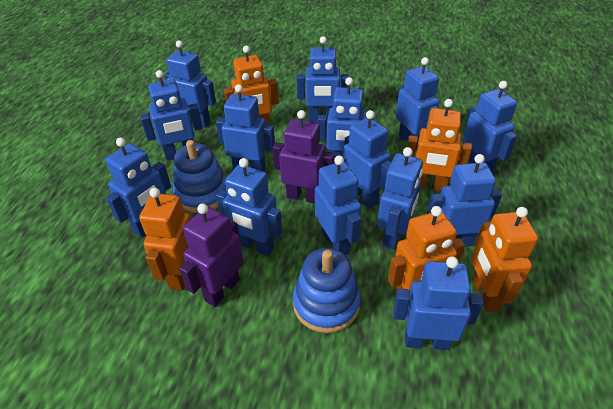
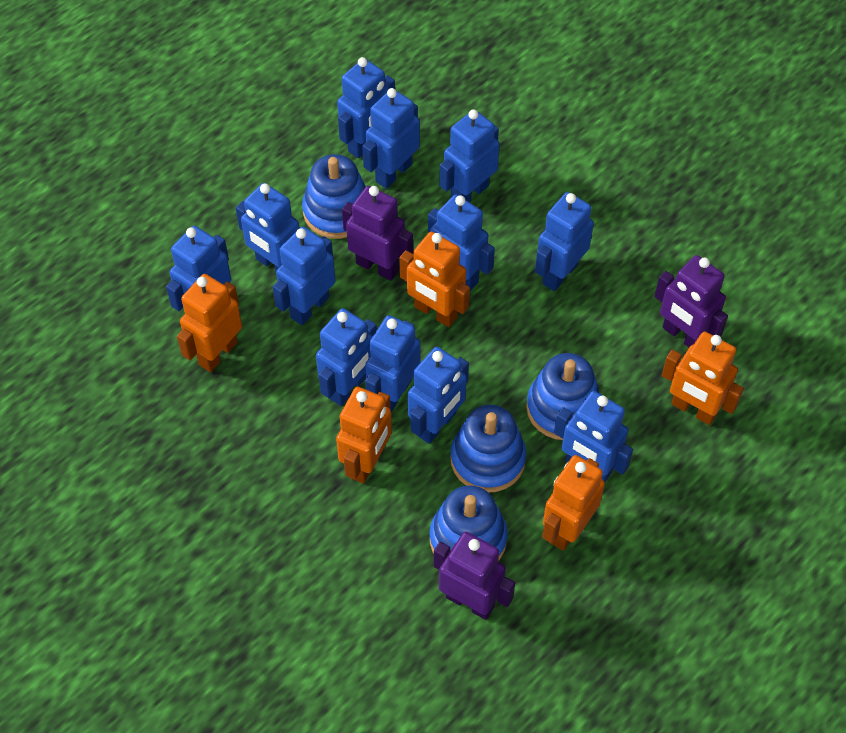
blue robot: 14 -> 12
blue stacking toy: 2 -> 4
purple robot: 2 -> 3

